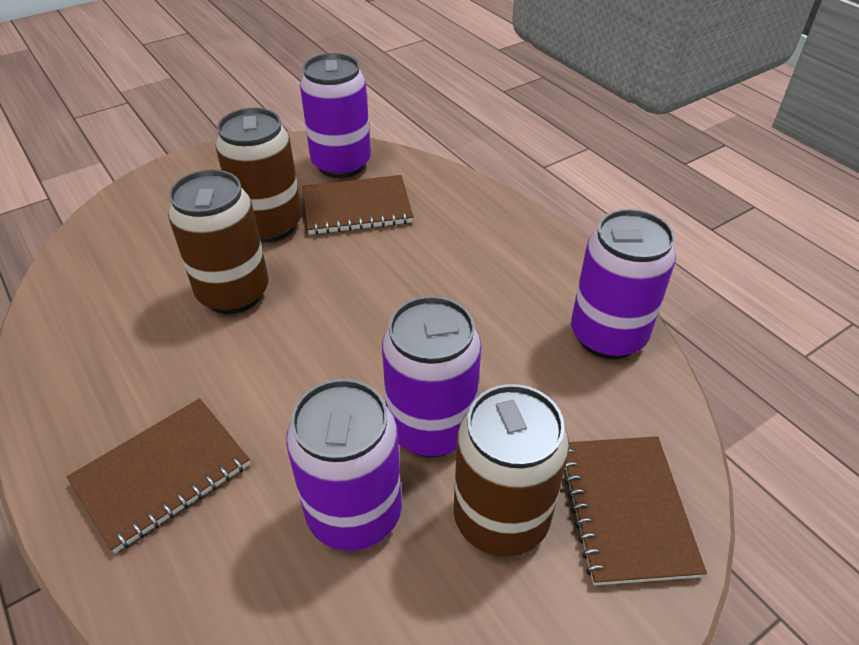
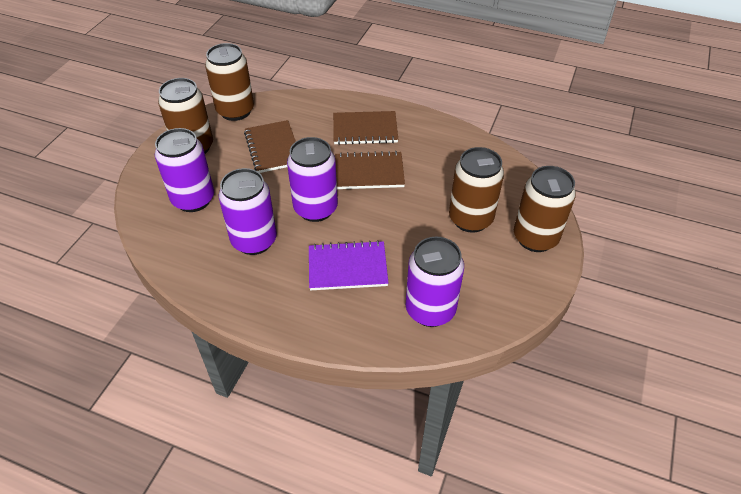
brown can: 3 -> 4
purple notebook: 0 -> 1

